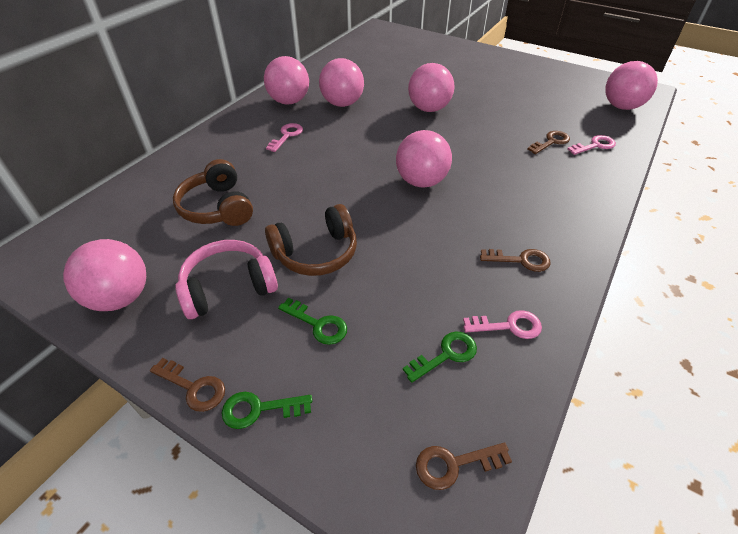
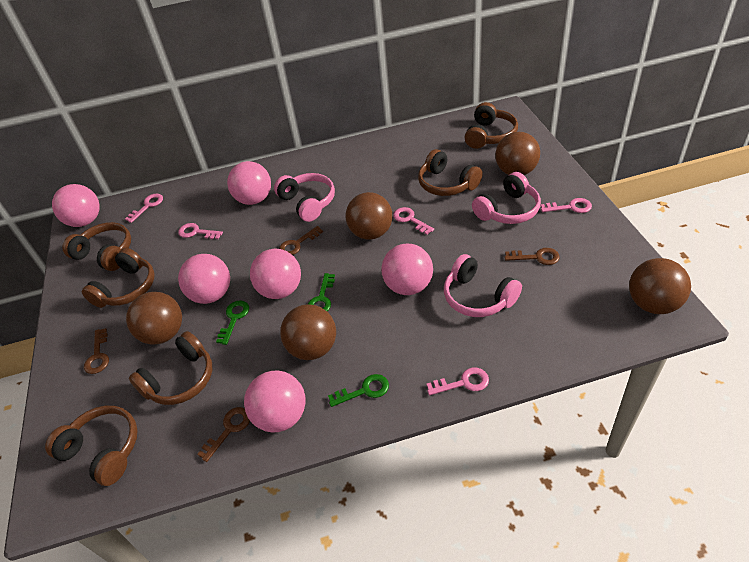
brown ball: 0 -> 5
brown headphones: 2 -> 6
pink headphones: 1 -> 3
pink key: 3 -> 5

